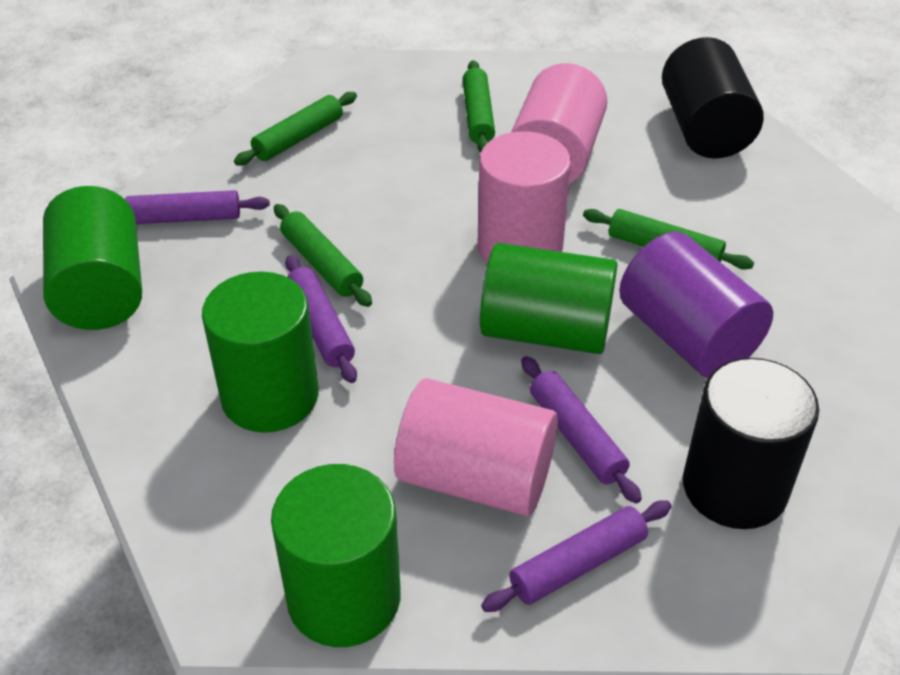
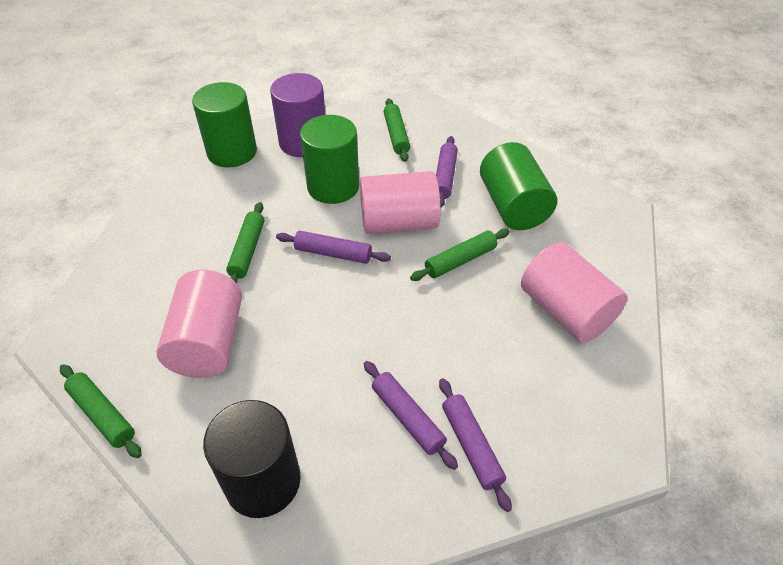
black cylinder: 2 -> 1
green cylinder: 4 -> 3

